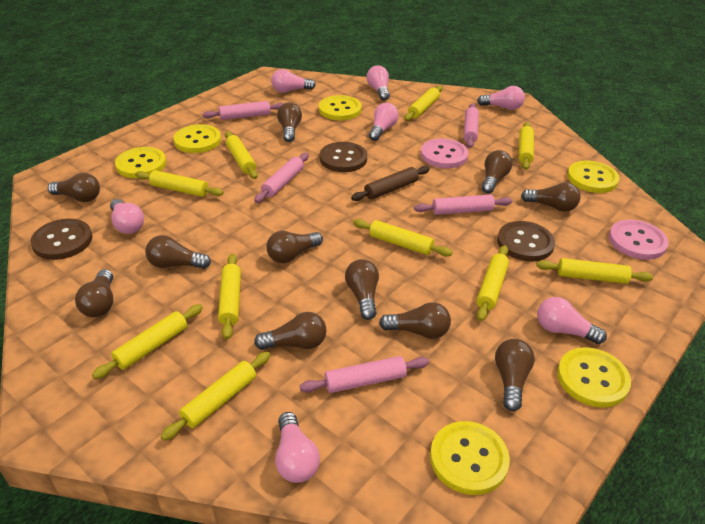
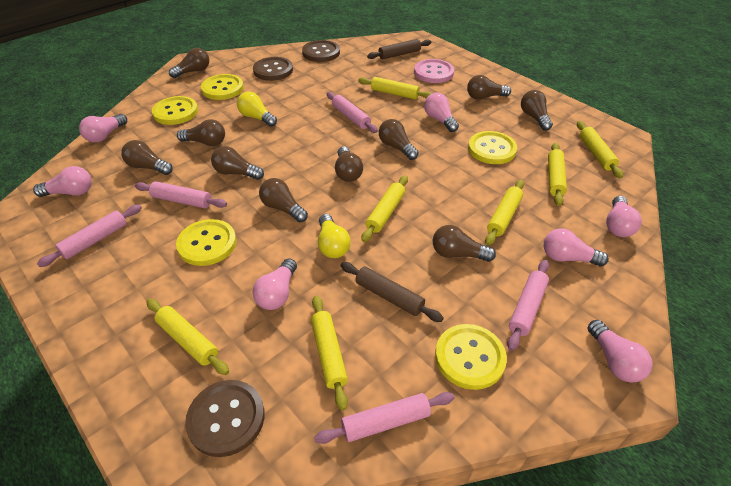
brown light bulb: 11 -> 10
brown rolling pin: 1 -> 2
pink button: 2 -> 1
yellow button: 6 -> 5
yellow light bulb: 0 -> 2
yellow rolling pin: 10 -> 7

